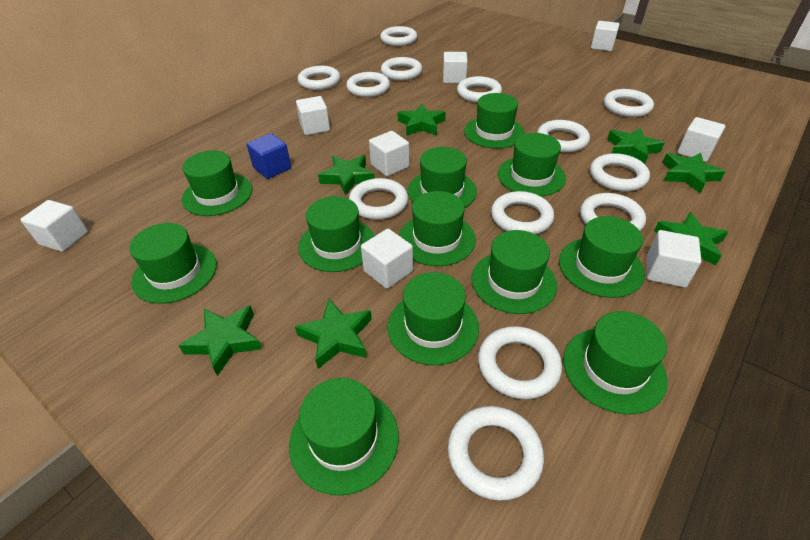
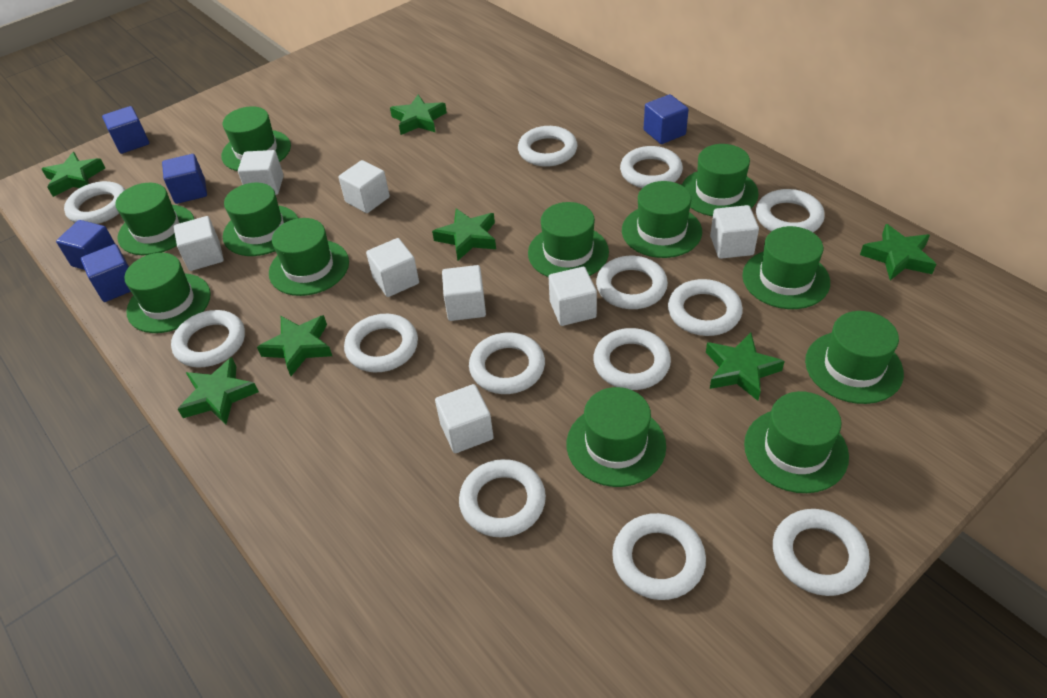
blue cube: 1 -> 5

